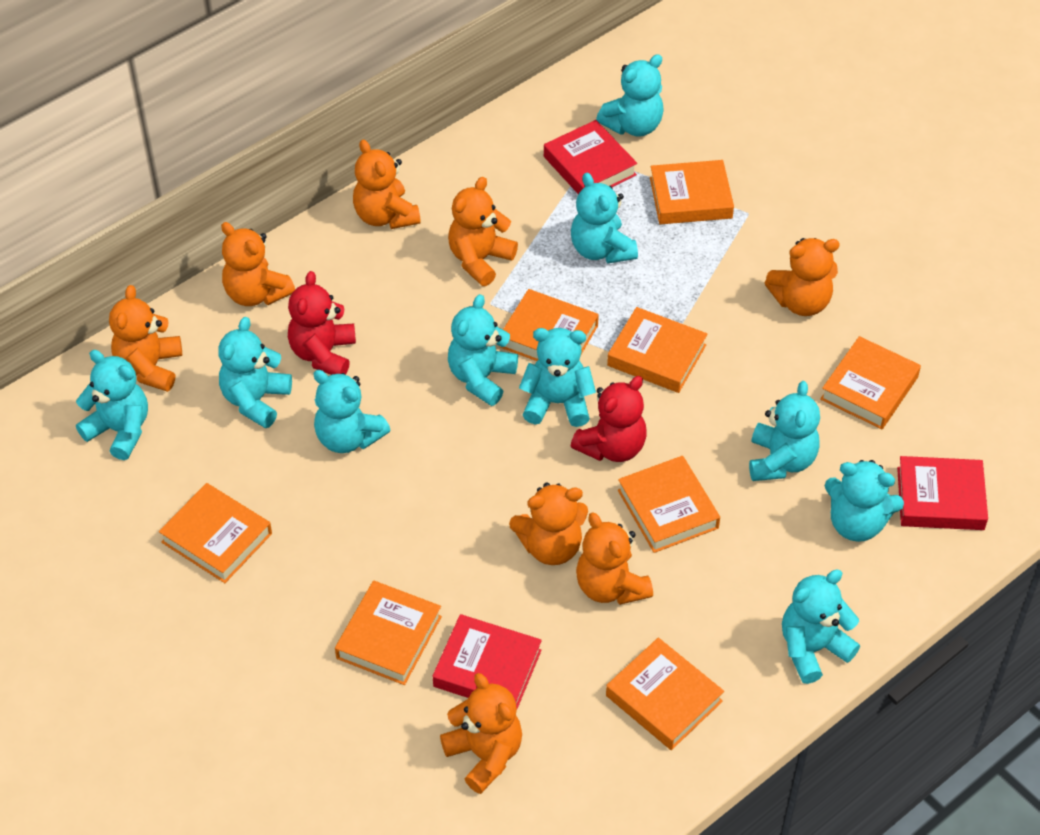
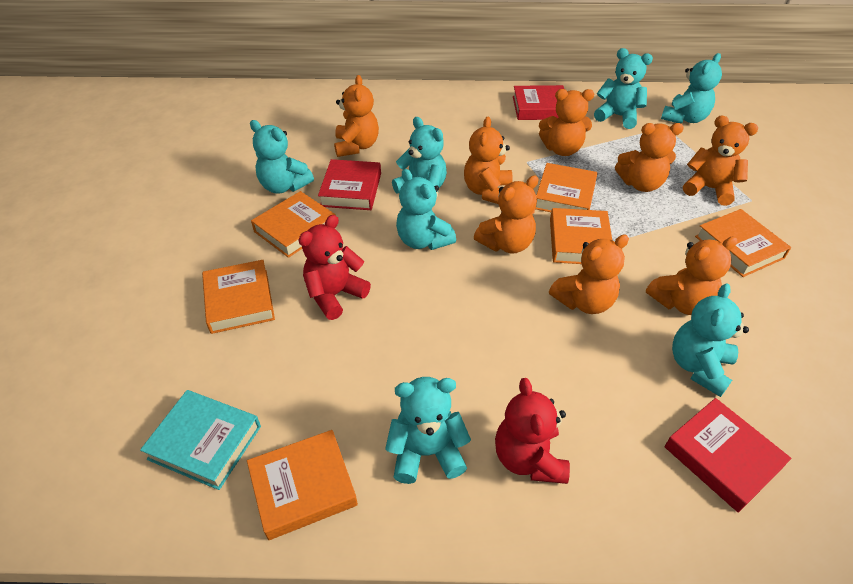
orange book: 8 -> 6
turquoise book: 0 -> 1
turquoise teddy bear: 10 -> 7

